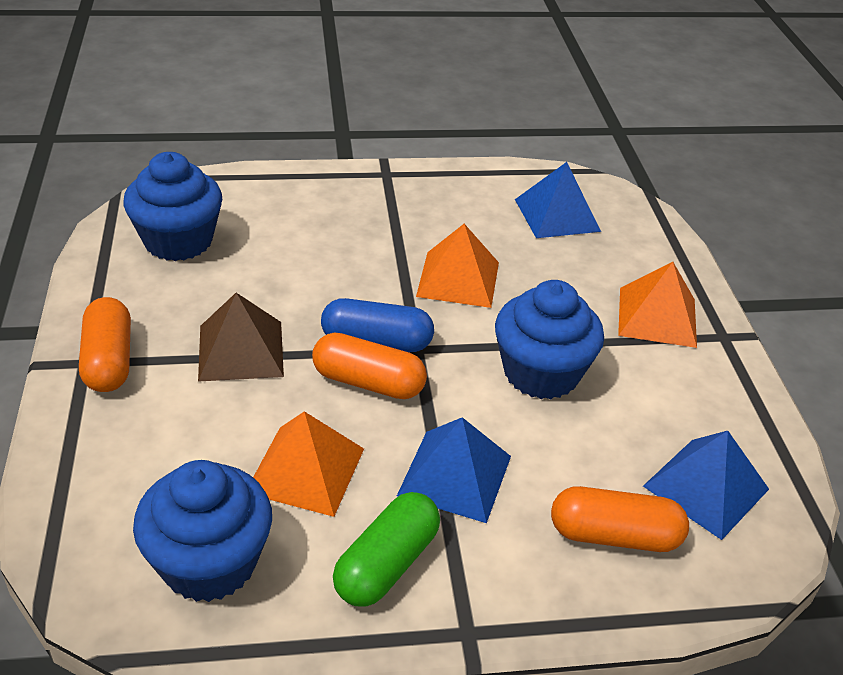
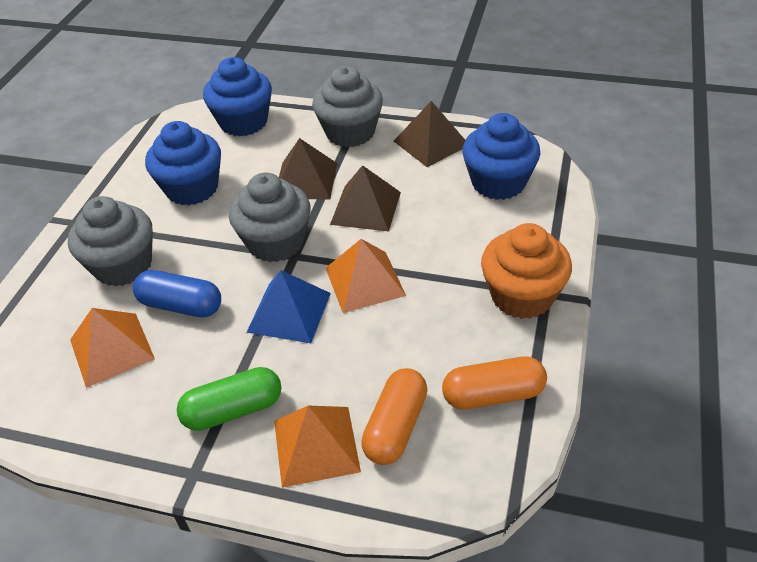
blue pyramid: 3 -> 1
brown pyramid: 1 -> 3
grey cupcake: 0 -> 3
orange capsule: 3 -> 2
orange cupcake: 0 -> 1

